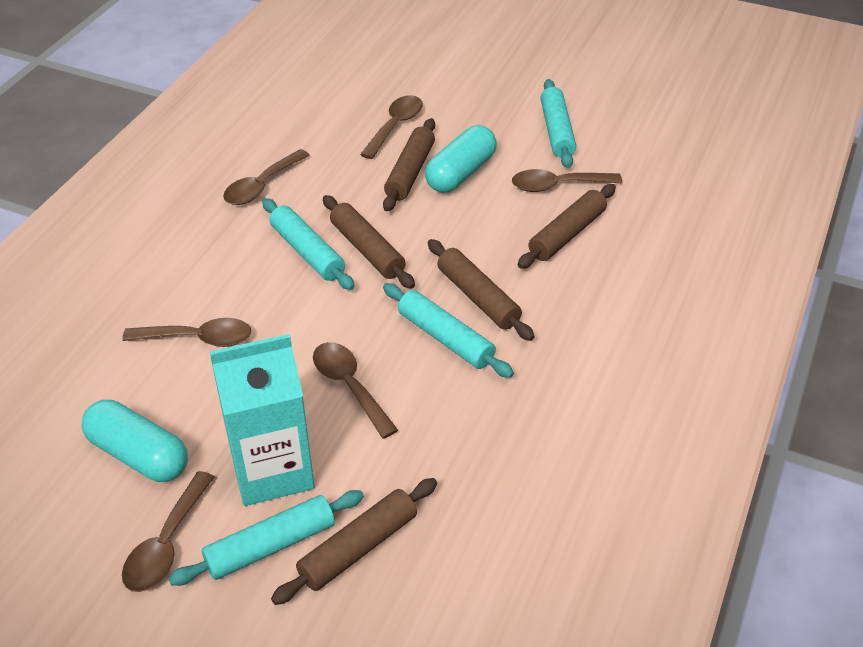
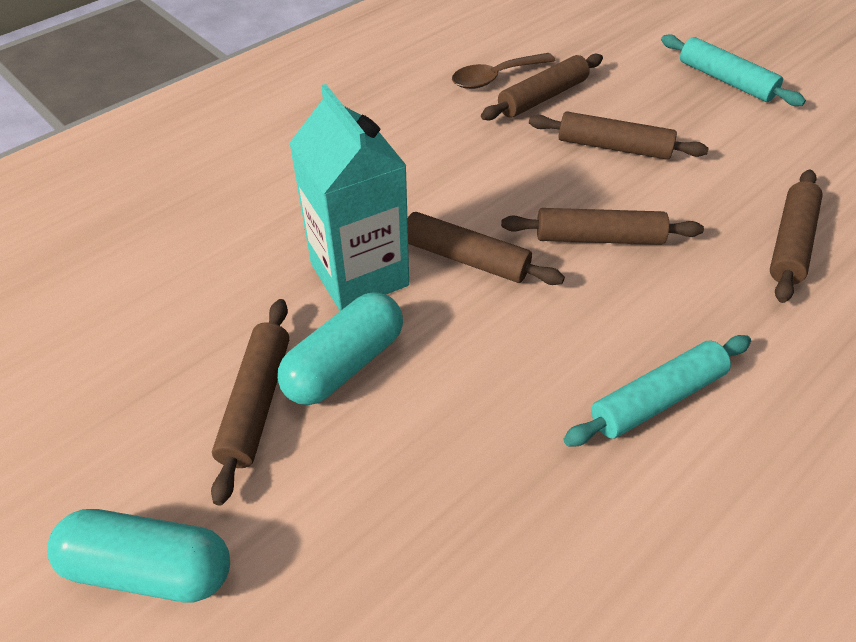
brown rolling pin: 5 -> 6
brown spoon: 6 -> 1
turquoise rolling pin: 4 -> 2

